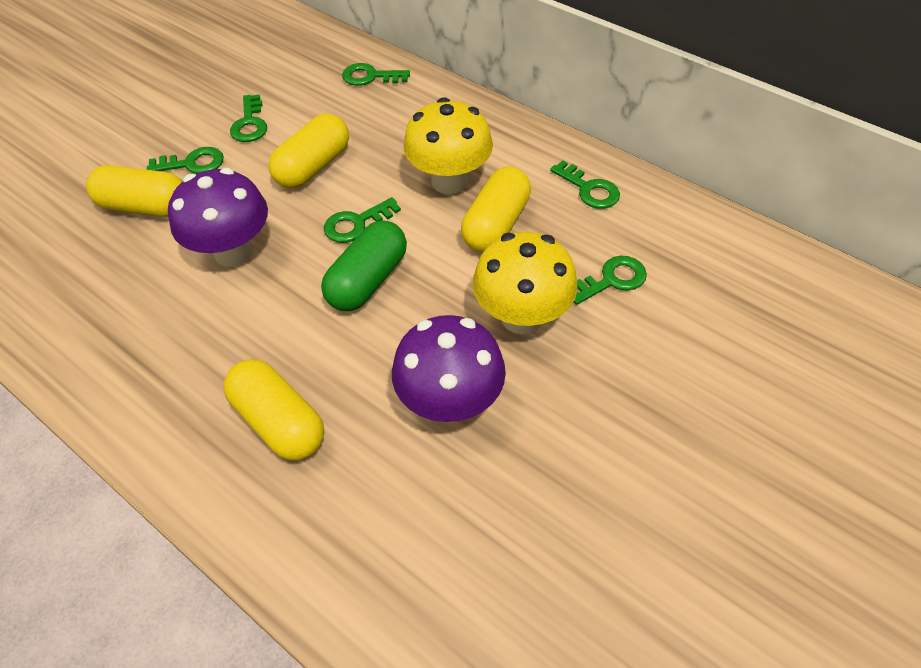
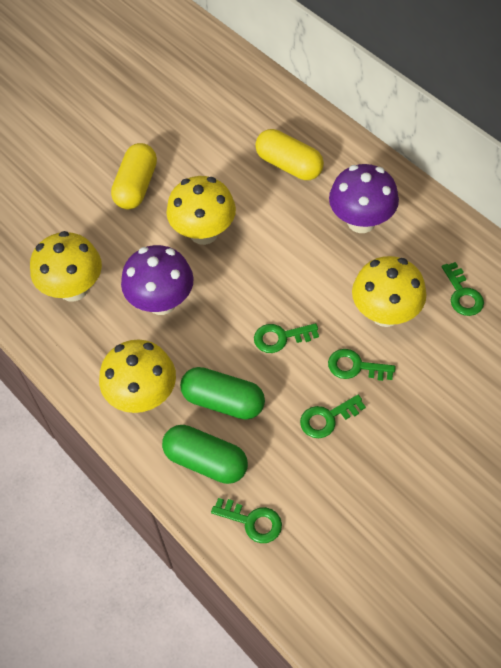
green capsule: 1 -> 2
green key: 6 -> 5
yellow capsule: 4 -> 2
yellow mushroom: 2 -> 4

